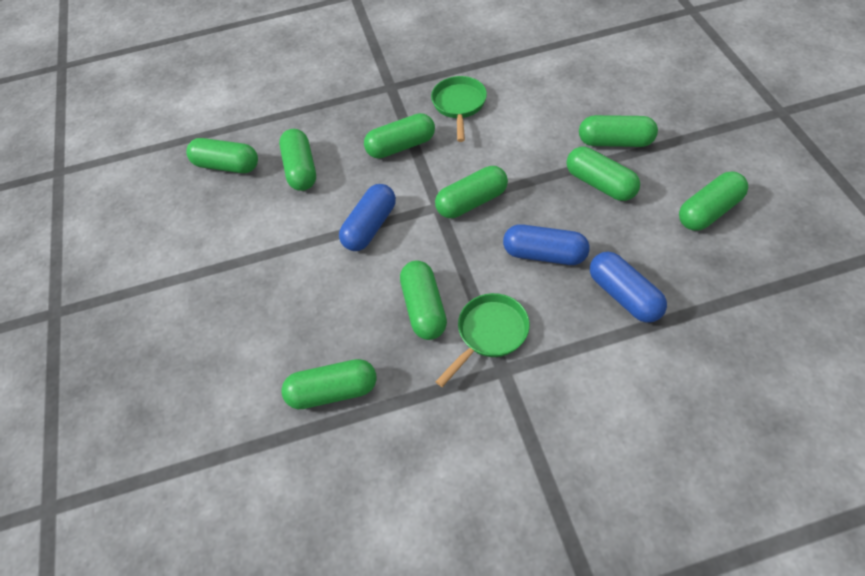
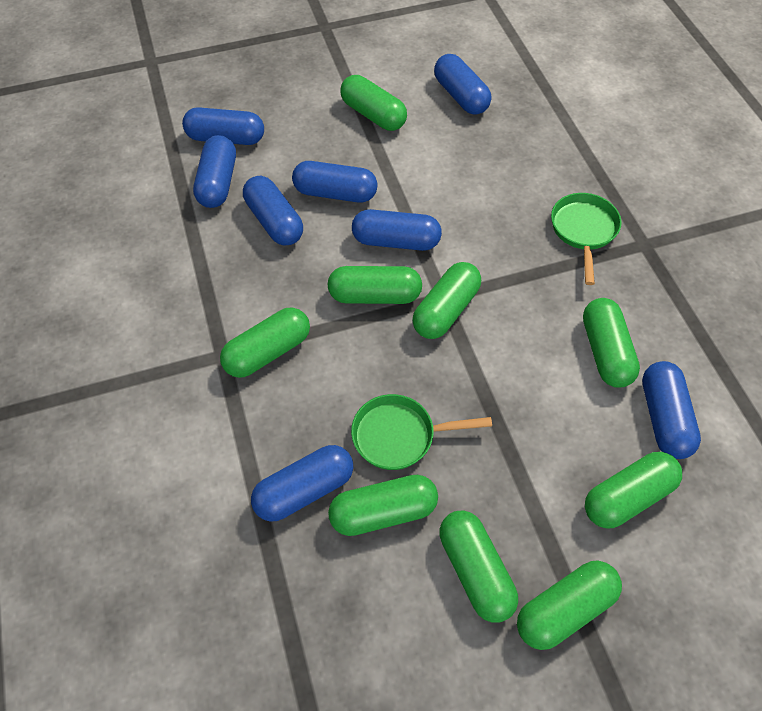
blue capsule: 3 -> 8

